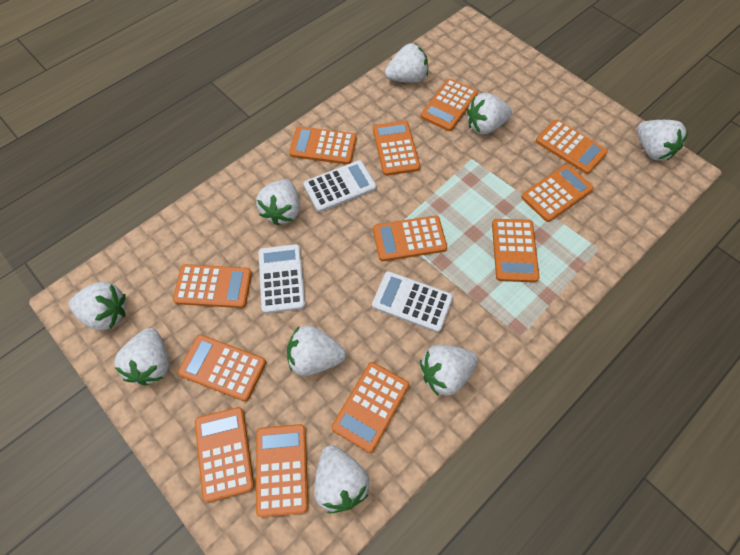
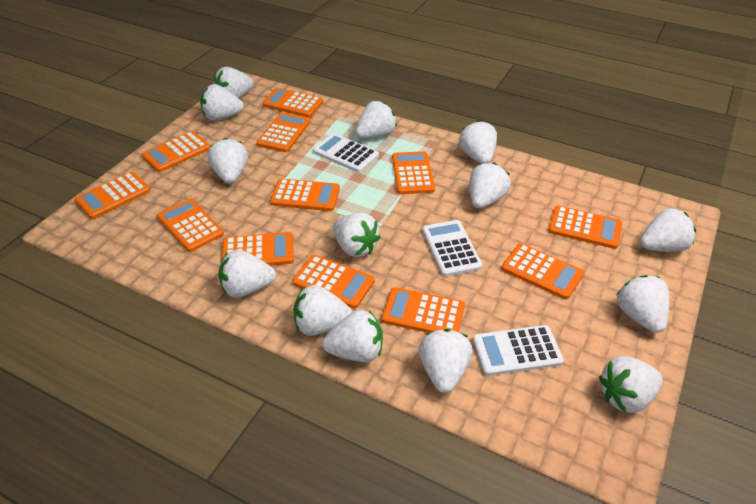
white strawberry: 9 -> 14

